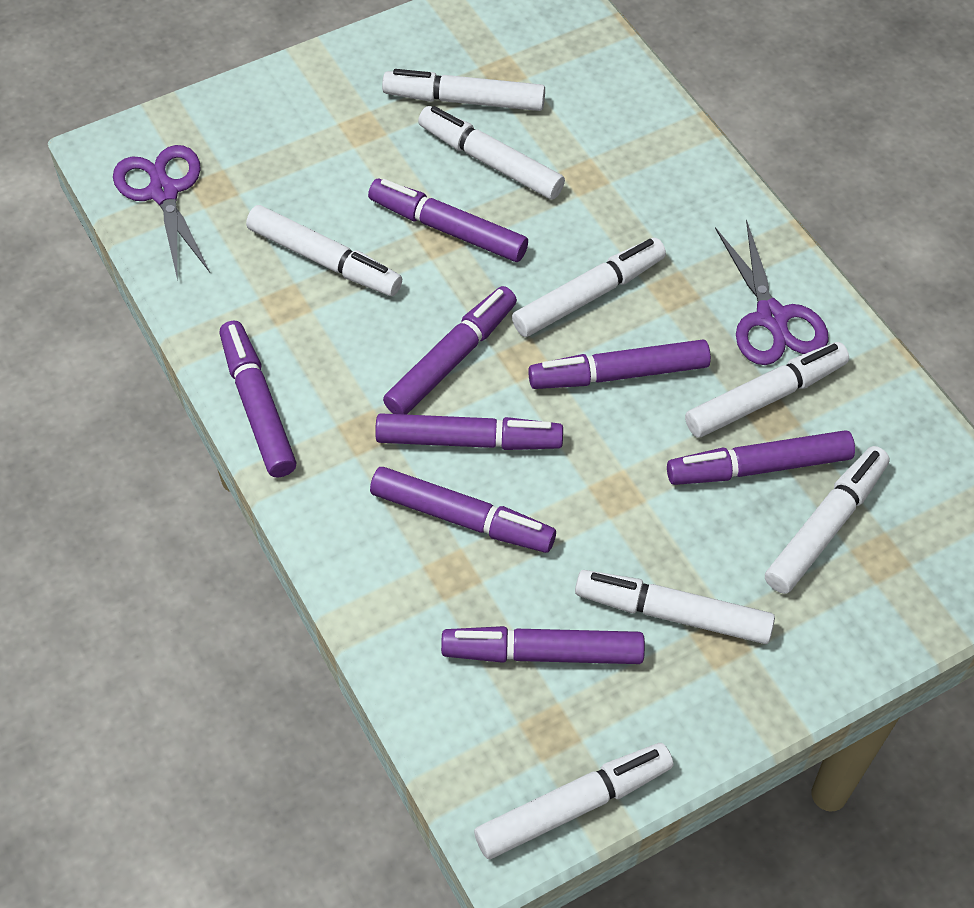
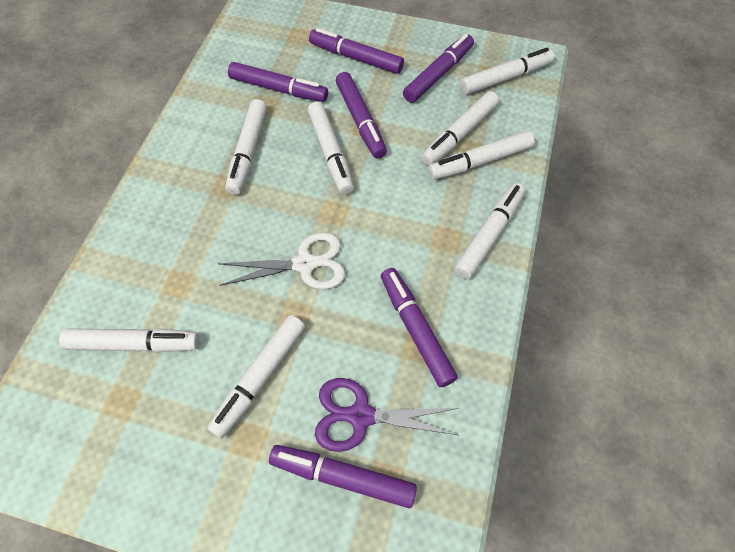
purple marker: 8 -> 6
purple scissors: 2 -> 1
white scissors: 0 -> 1

